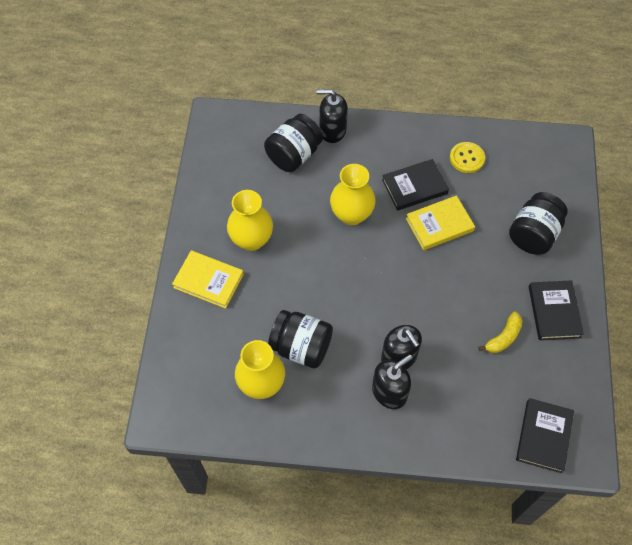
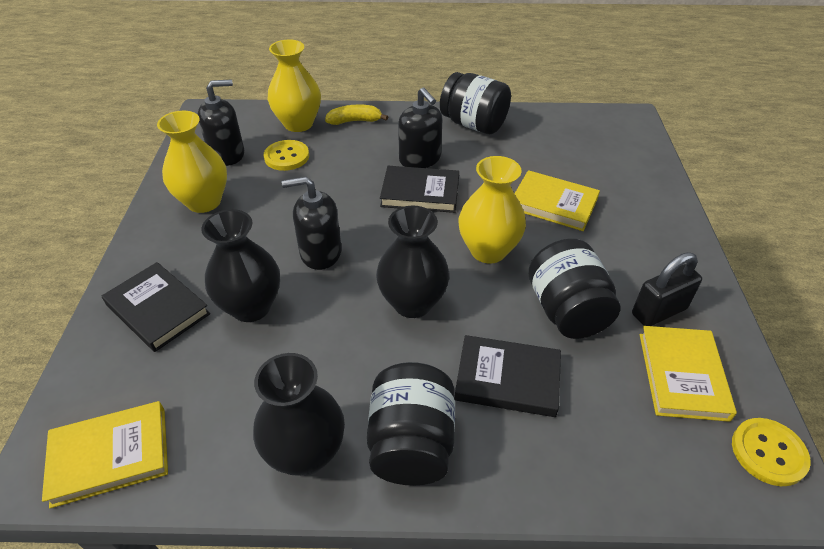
black padlock: 0 -> 1
black vase: 0 -> 3
yellow book: 2 -> 3
yellow button: 1 -> 2

